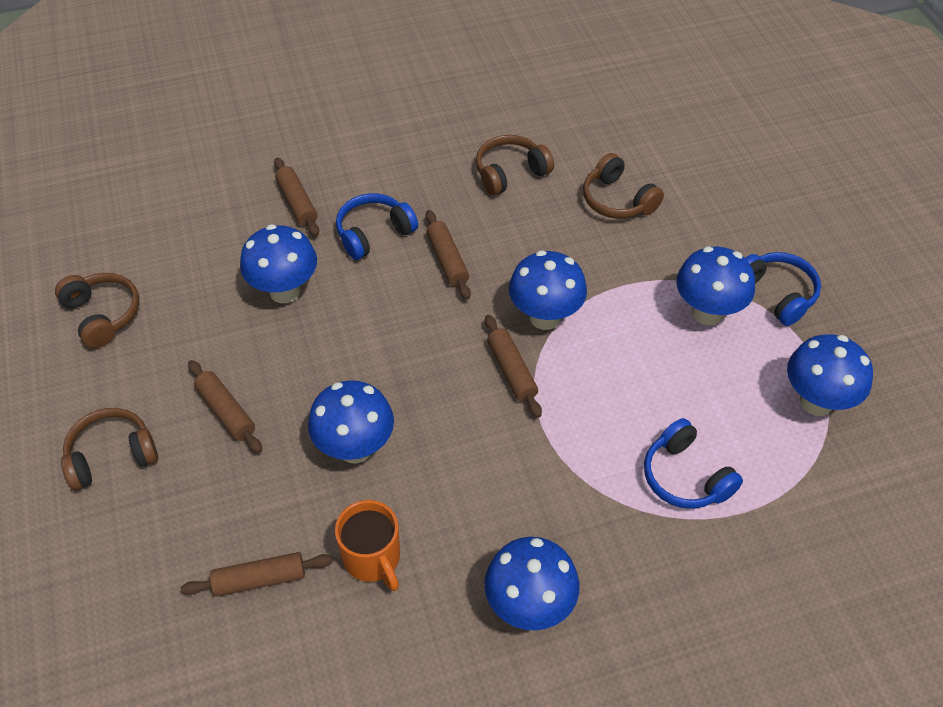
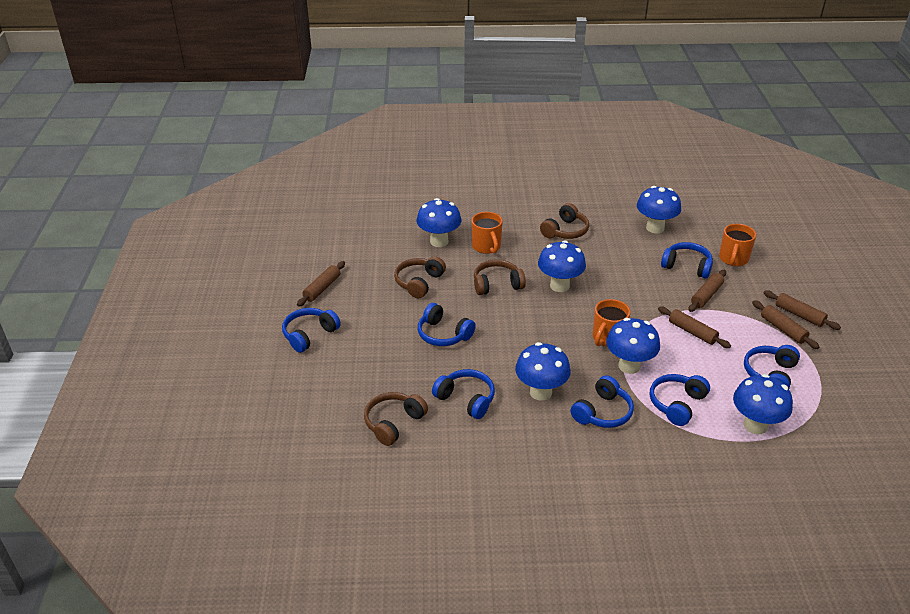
blue headphones: 3 -> 7
orange mug: 1 -> 3

